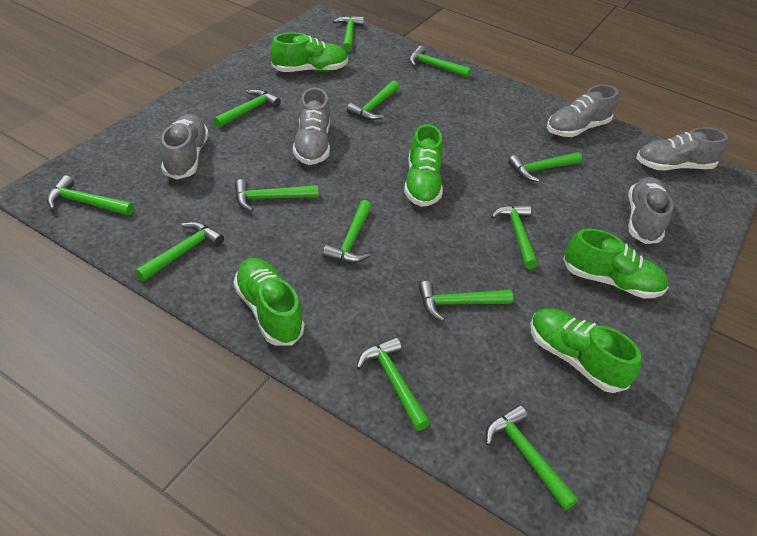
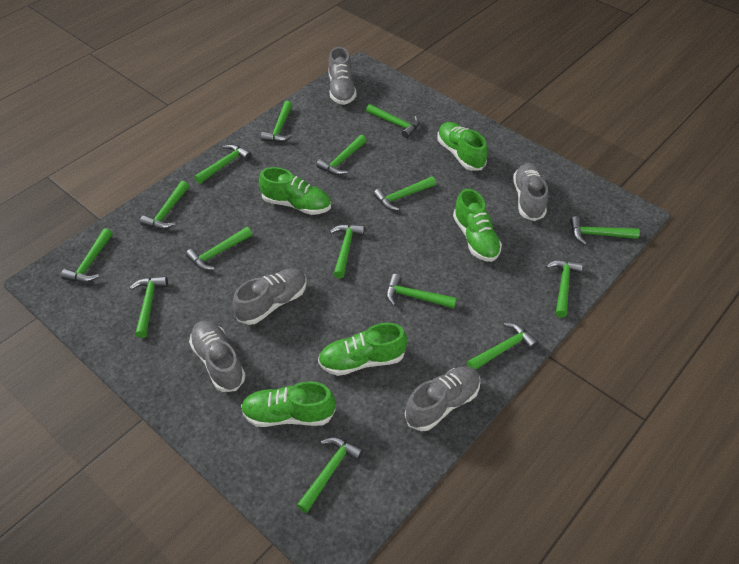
green hammer: 13 -> 15

